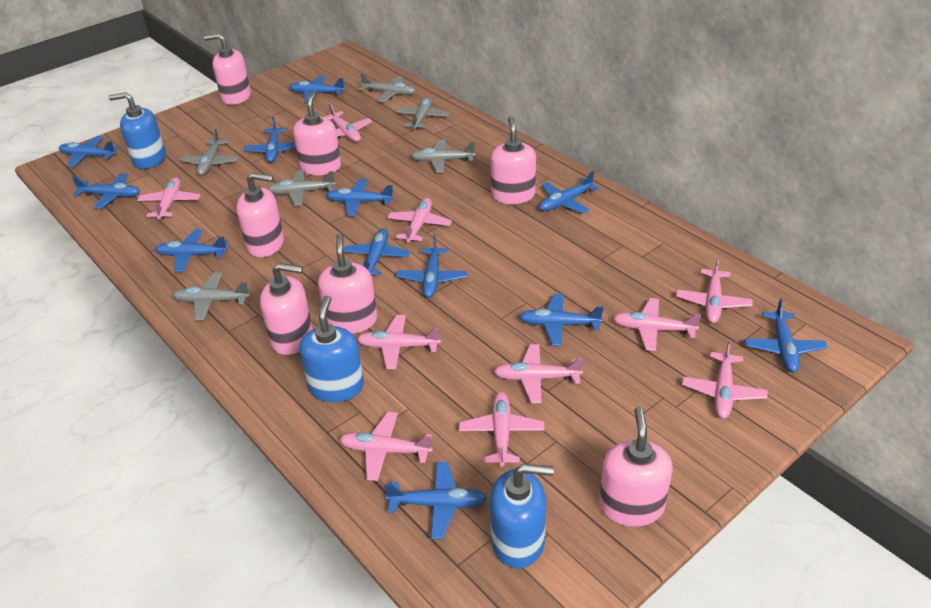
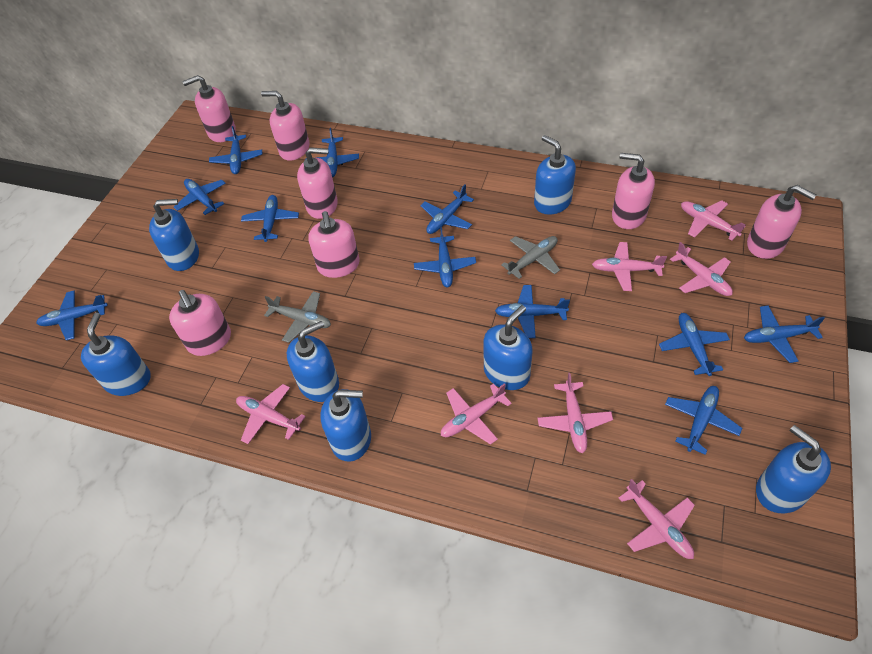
blue plane: 12 -> 11
blue soap dispenser: 3 -> 7
grey plane: 6 -> 2
pink plane: 10 -> 7

